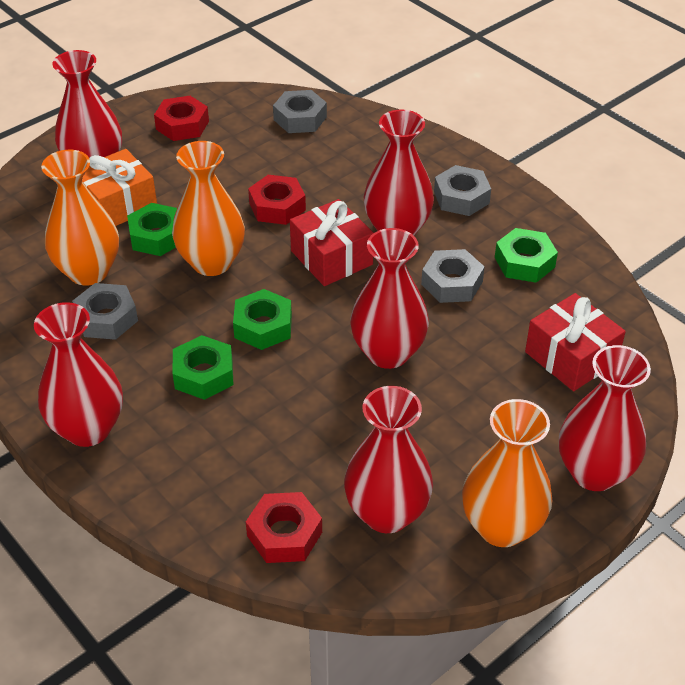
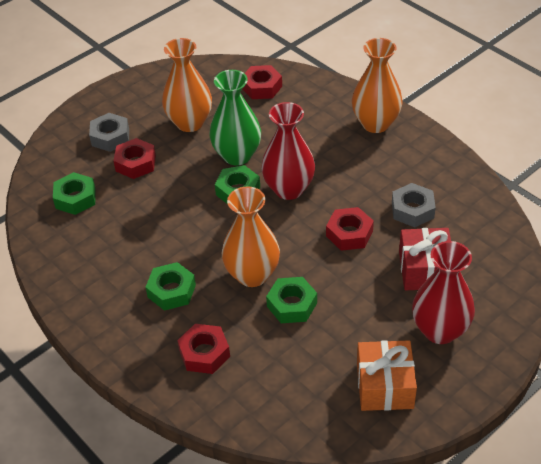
green vase: 0 -> 1
grey nut: 4 -> 2
red gift: 2 -> 1
red nut: 3 -> 4
red vase: 6 -> 2

